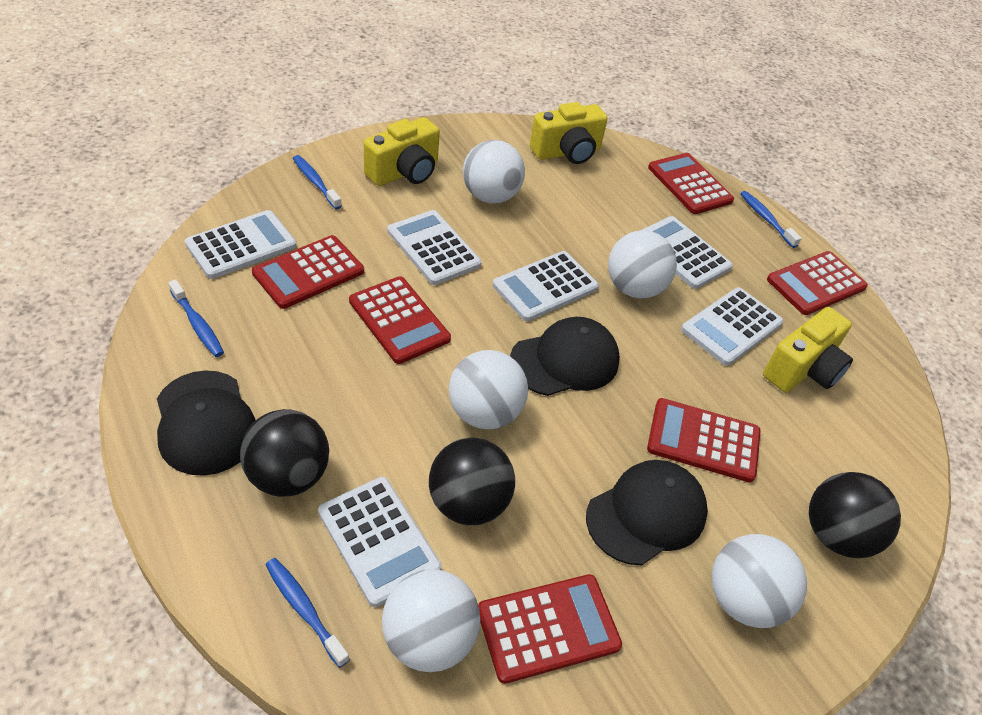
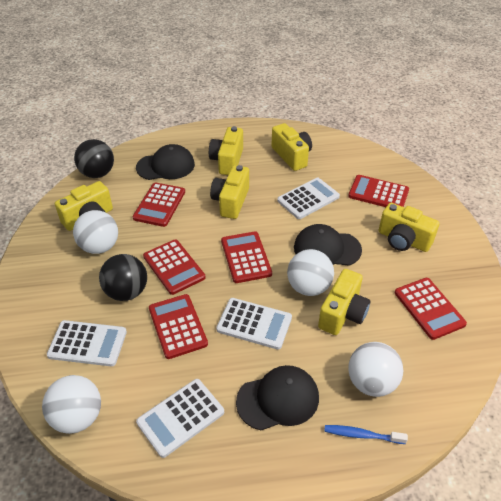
black ball: 3 -> 2
blue toothbrush: 4 -> 1
white ball: 5 -> 4
white calculator: 6 -> 4
yellow camera: 3 -> 6

